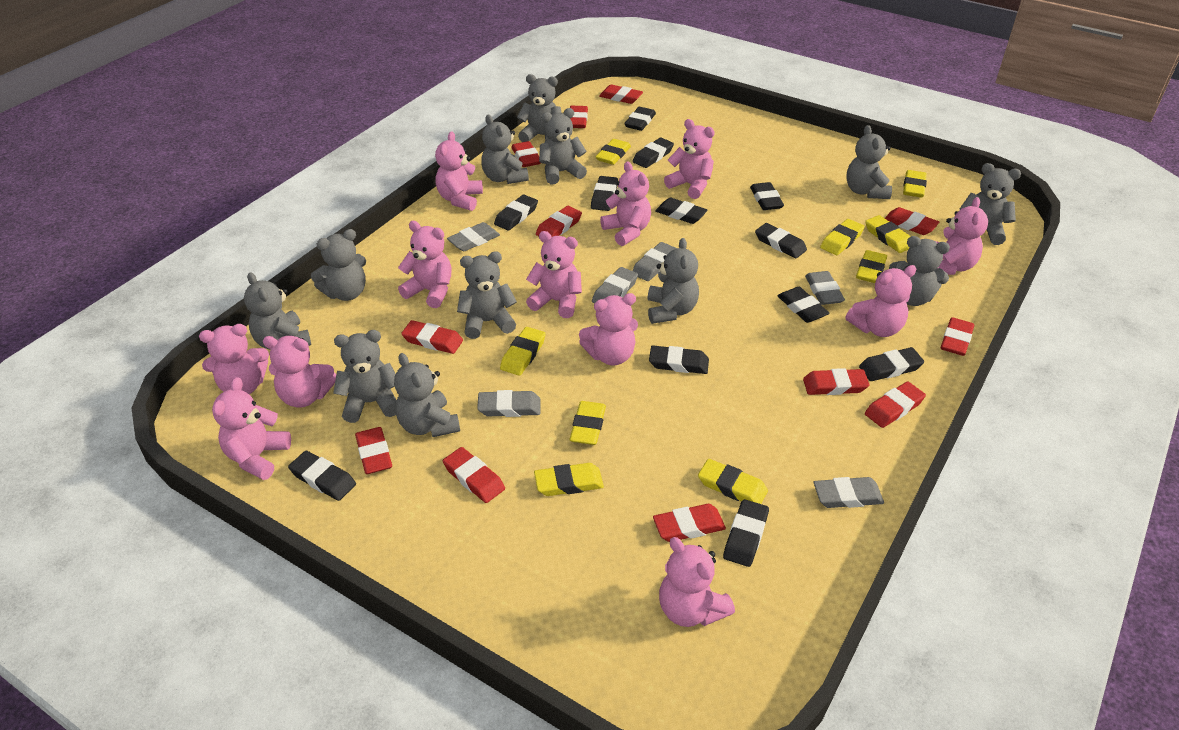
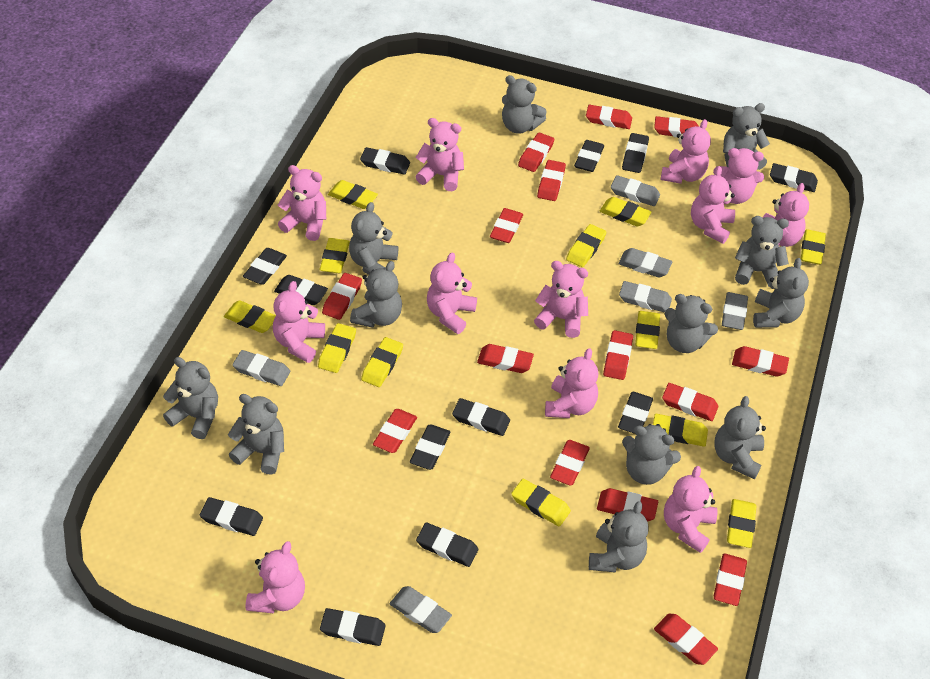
red eraser: 12 -> 15
yellow eraser: 9 -> 12

